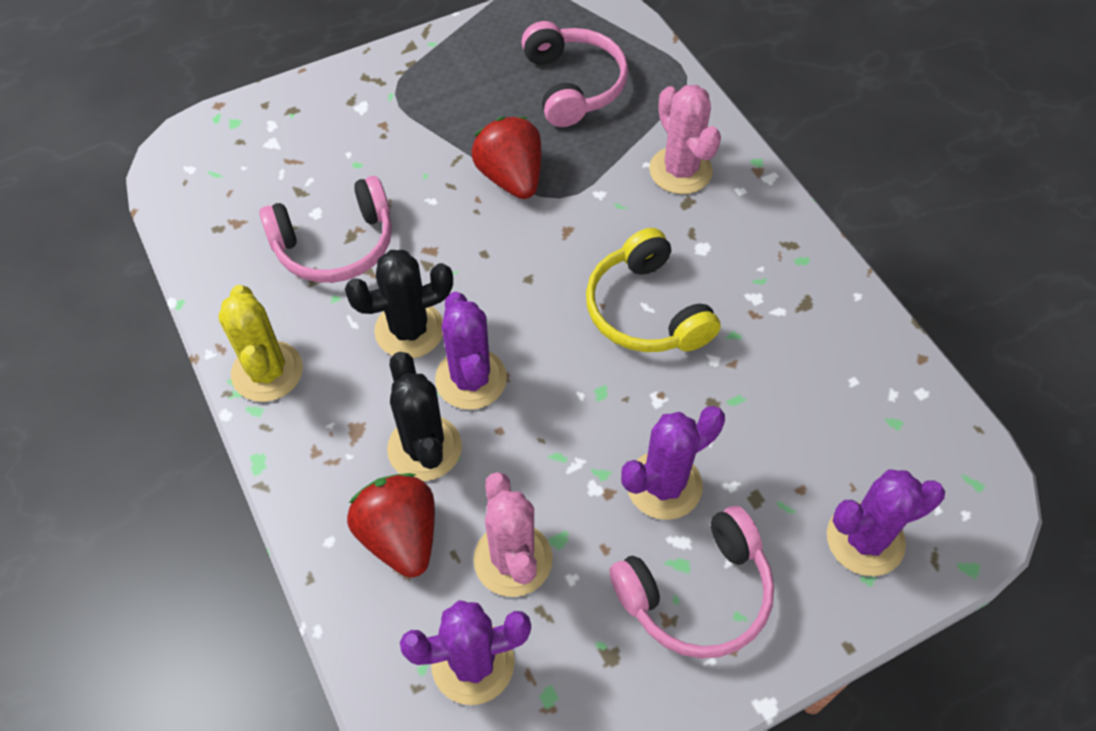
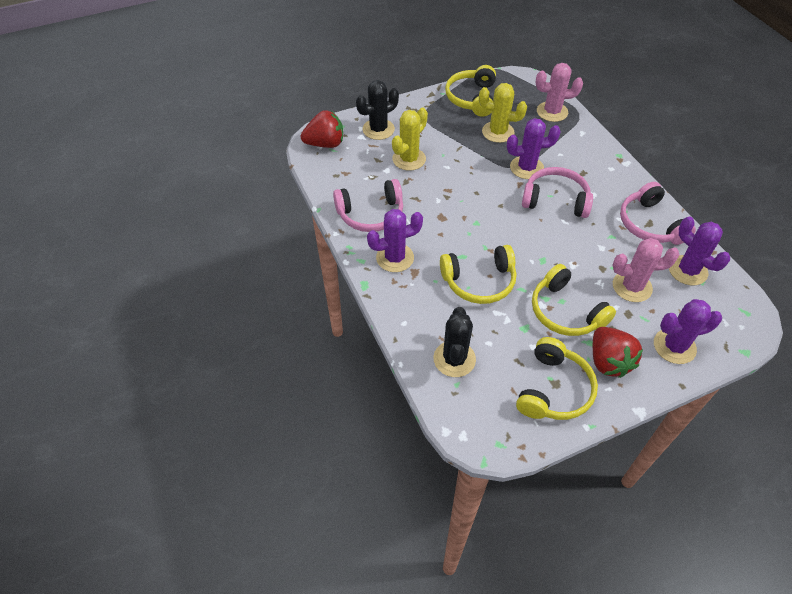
yellow cactus: 1 -> 2
yellow headphones: 1 -> 4

